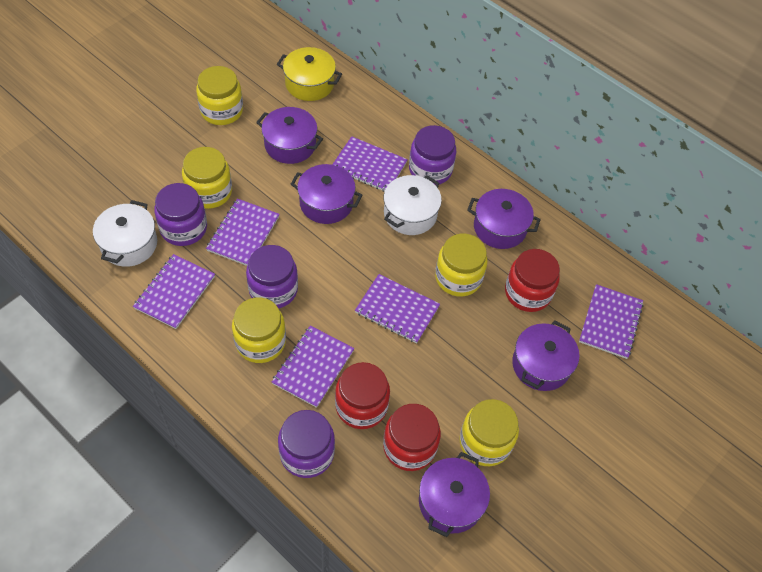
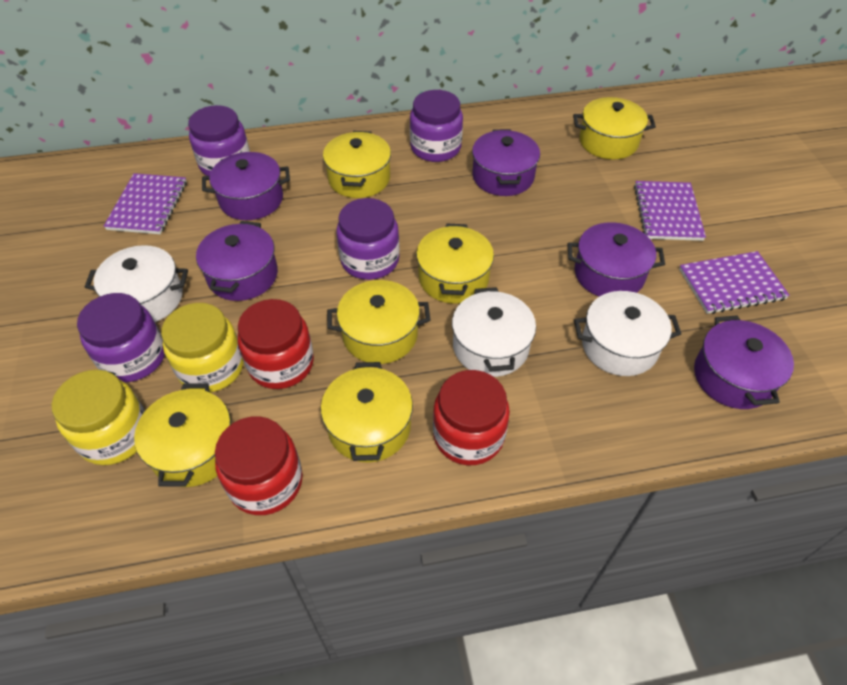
purple notebook: 6 -> 3
white pot: 2 -> 3
yellow jar: 5 -> 2
yellow pot: 1 -> 6

